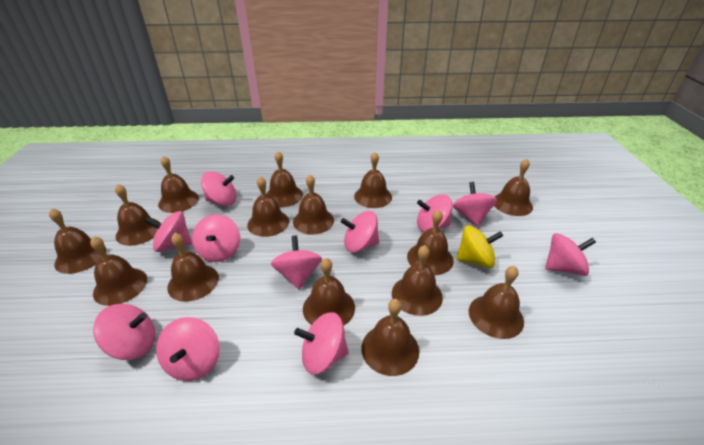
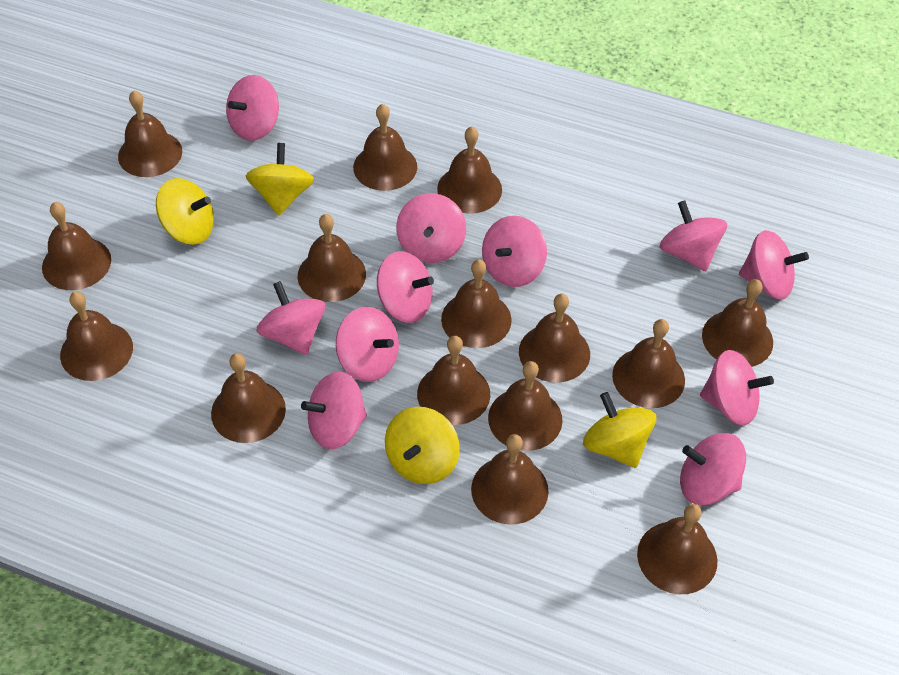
yellow spinning top: 1 -> 4

